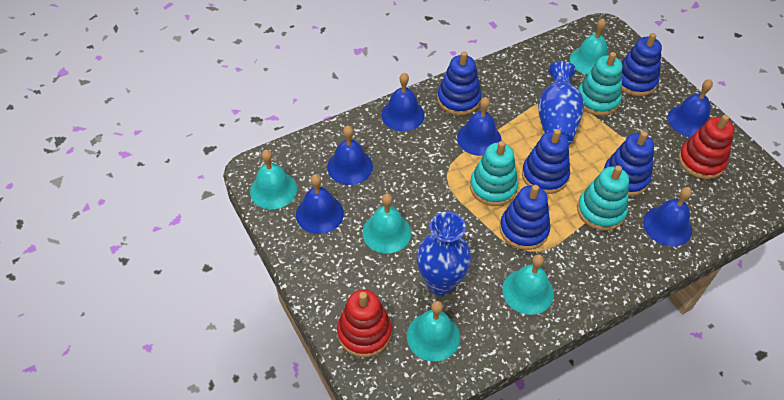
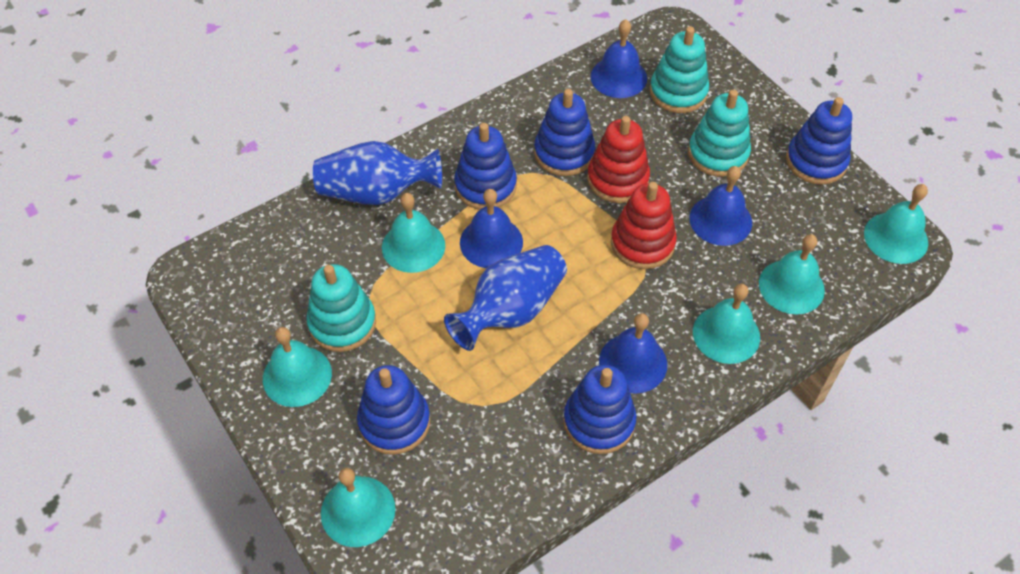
blue bell: 6 -> 4
turquoise bell: 5 -> 6

